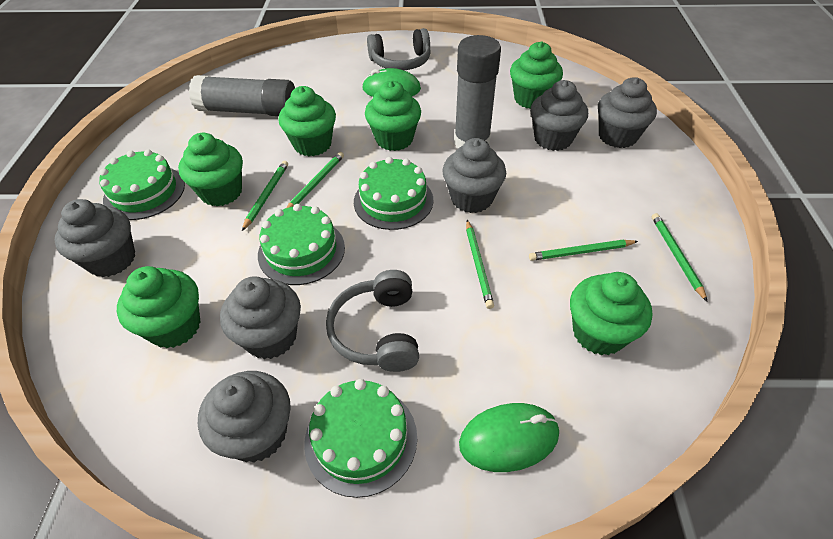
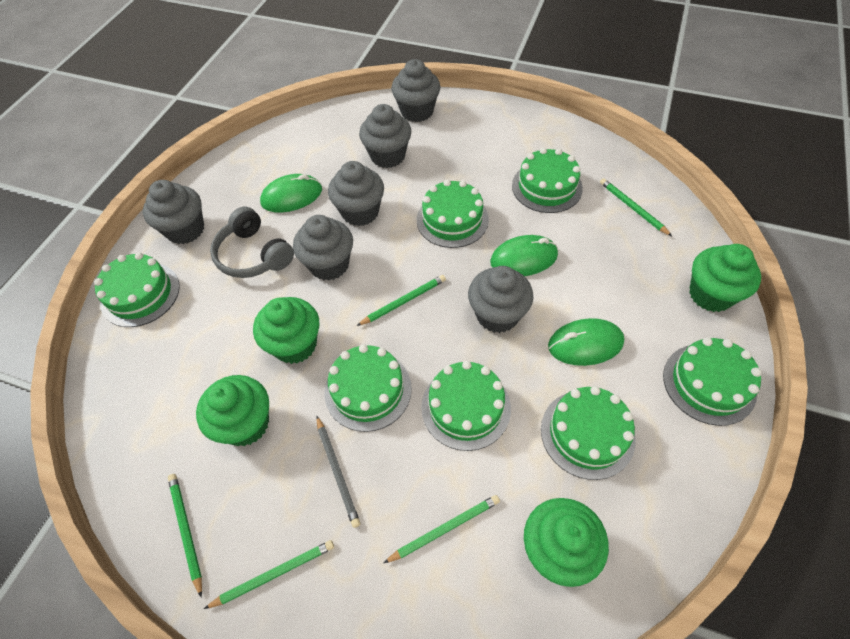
green cake: 4 -> 7
green cupcake: 6 -> 4
green mouse: 2 -> 3
grey glue stick: 2 -> 0
grey headphones: 2 -> 1
grey pencil: 0 -> 1

